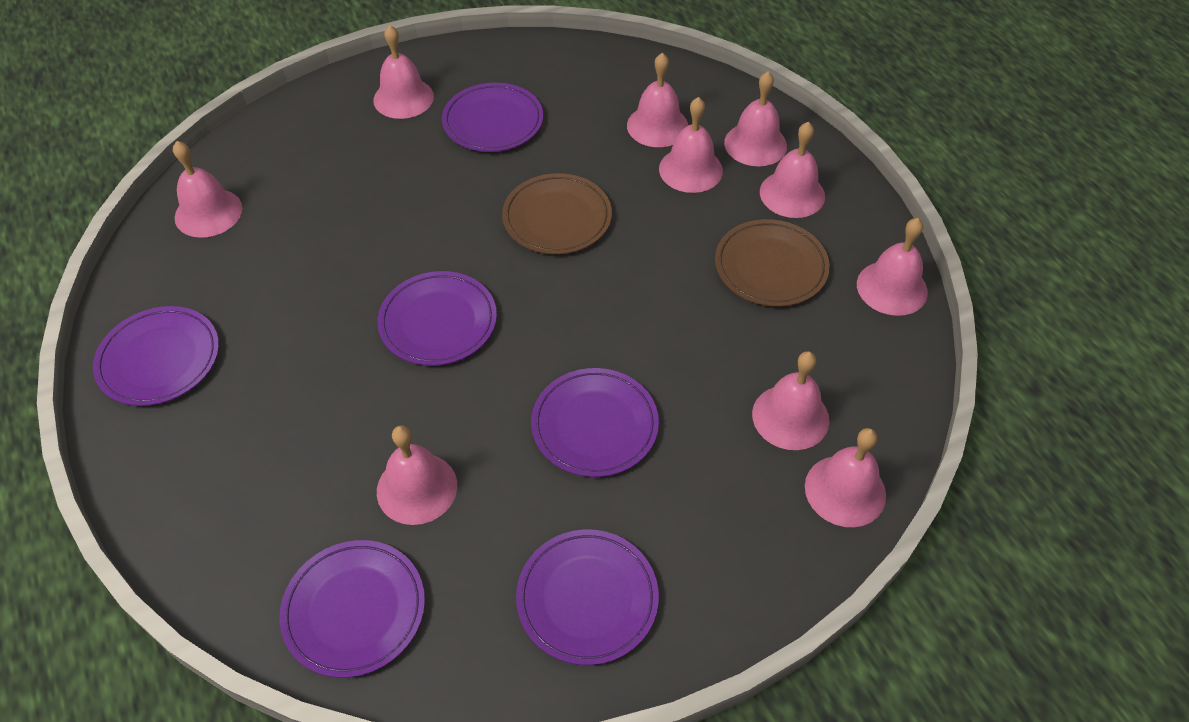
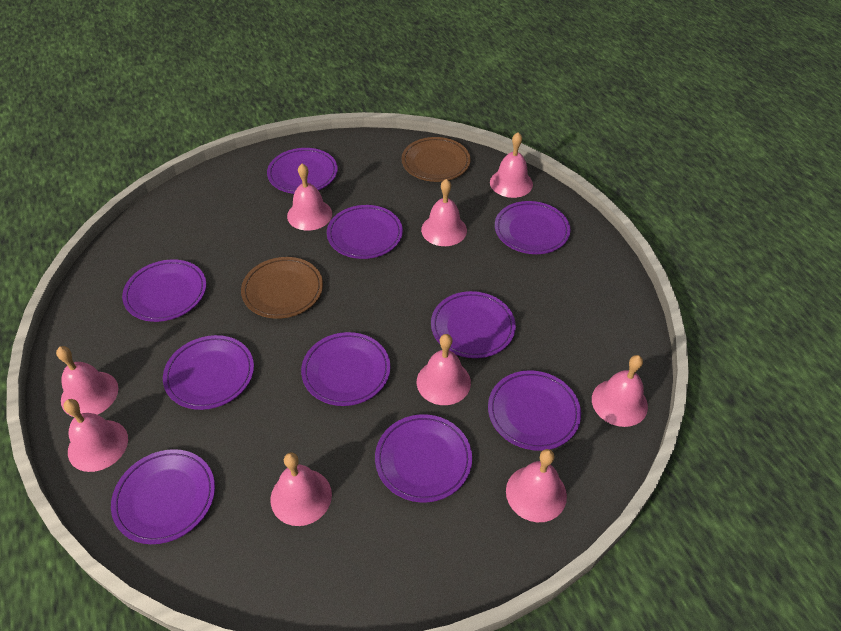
pink bell: 10 -> 9
purple plate: 6 -> 10

